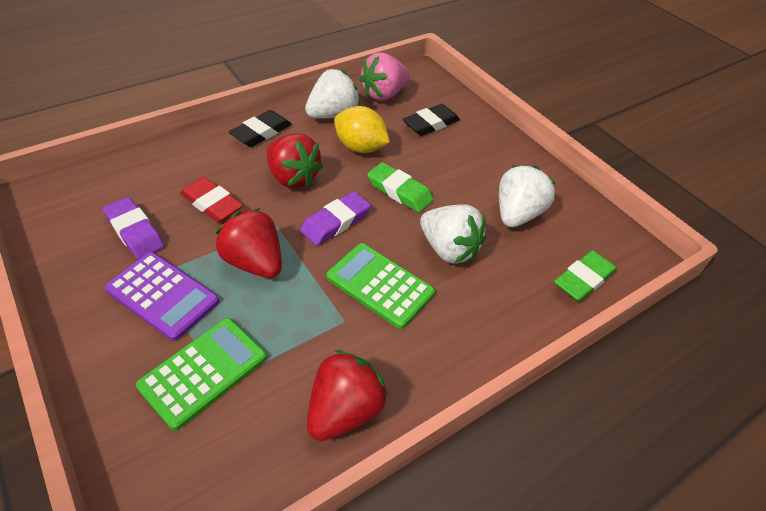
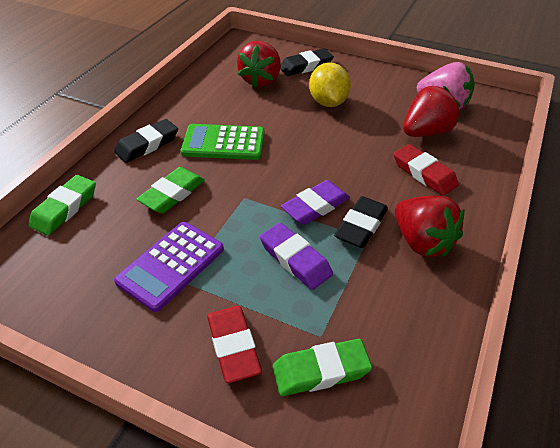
black eraser: 2 -> 3
green calculator: 2 -> 1
green eraser: 2 -> 3
red eraser: 1 -> 2
white strawberry: 3 -> 0

